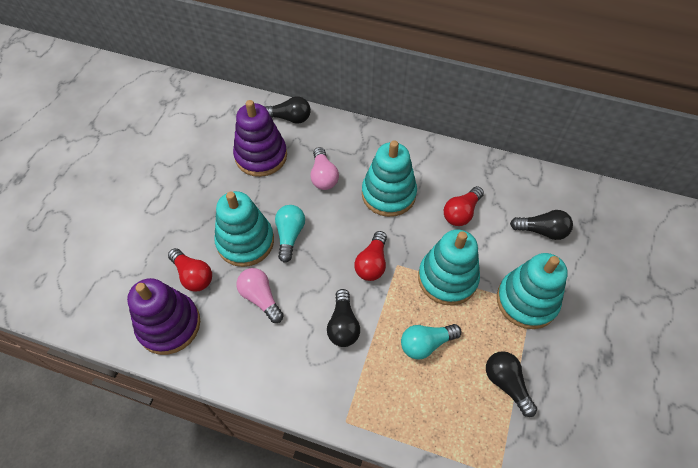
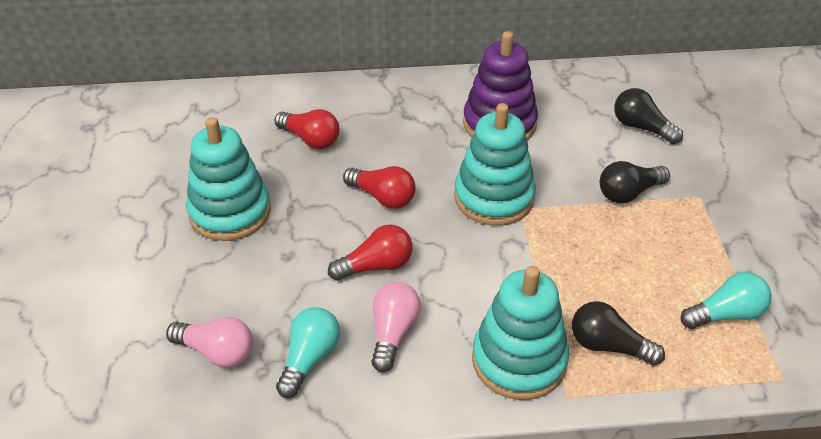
black light bulb: 4 -> 3
purple stacking toy: 2 -> 1
turquoise stacking toy: 4 -> 3

